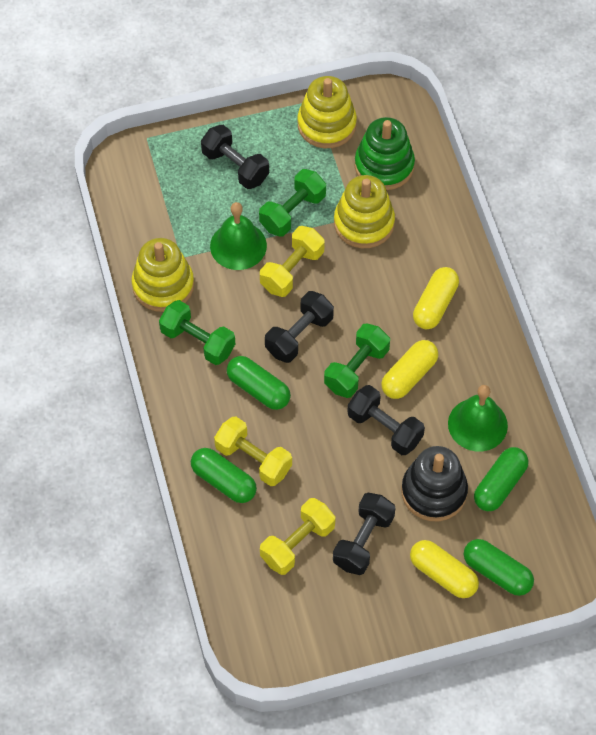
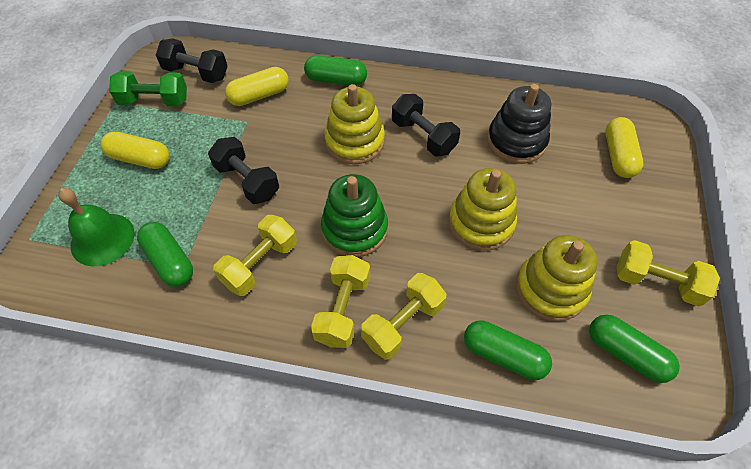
black dumbbell: 4 -> 3
green bell: 2 -> 1
green dumbbell: 3 -> 1
yellow dumbbell: 3 -> 4

